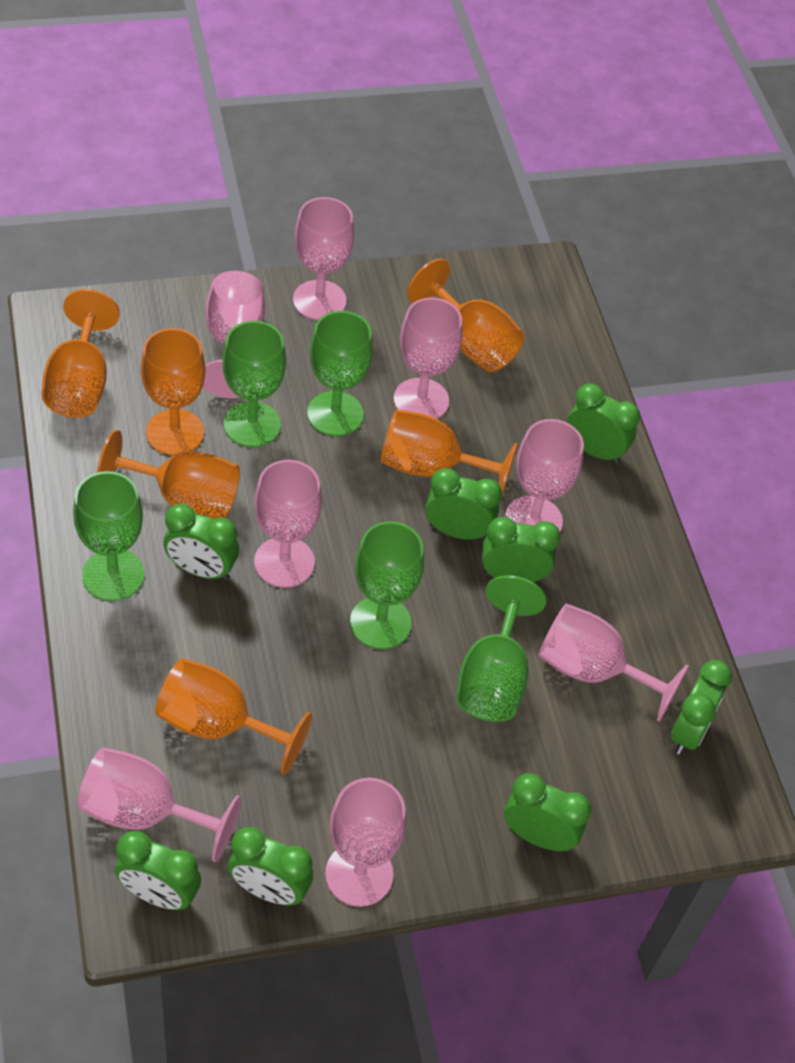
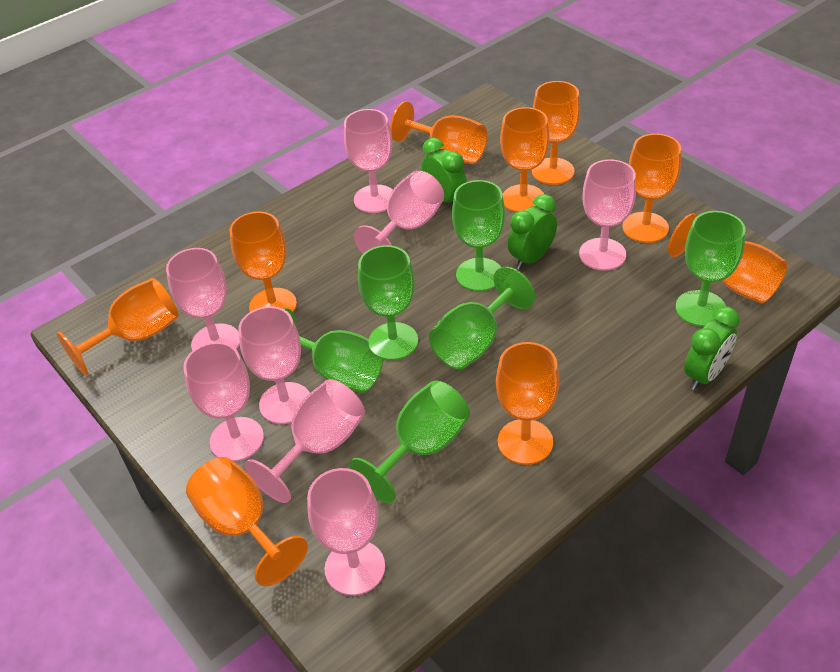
green clock: 8 -> 3
green goblet: 5 -> 6
orange goblet: 6 -> 9

